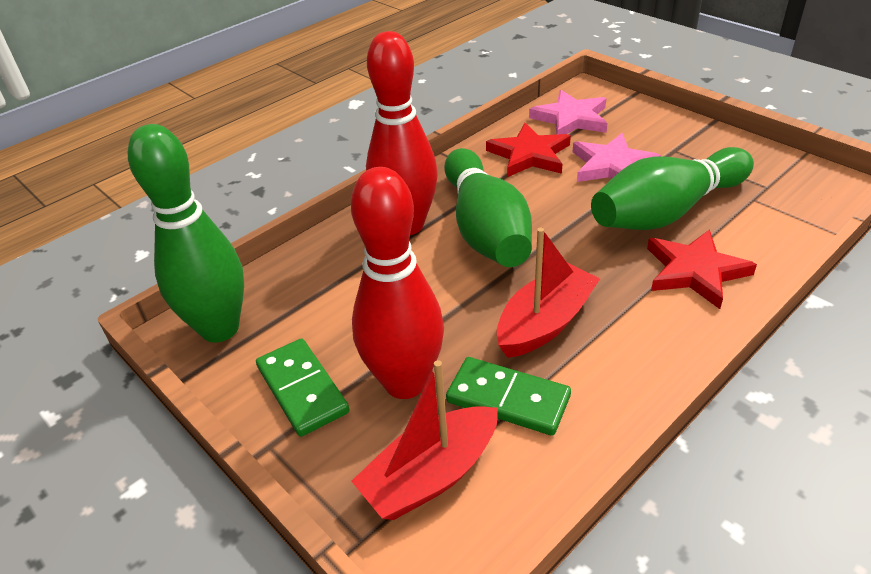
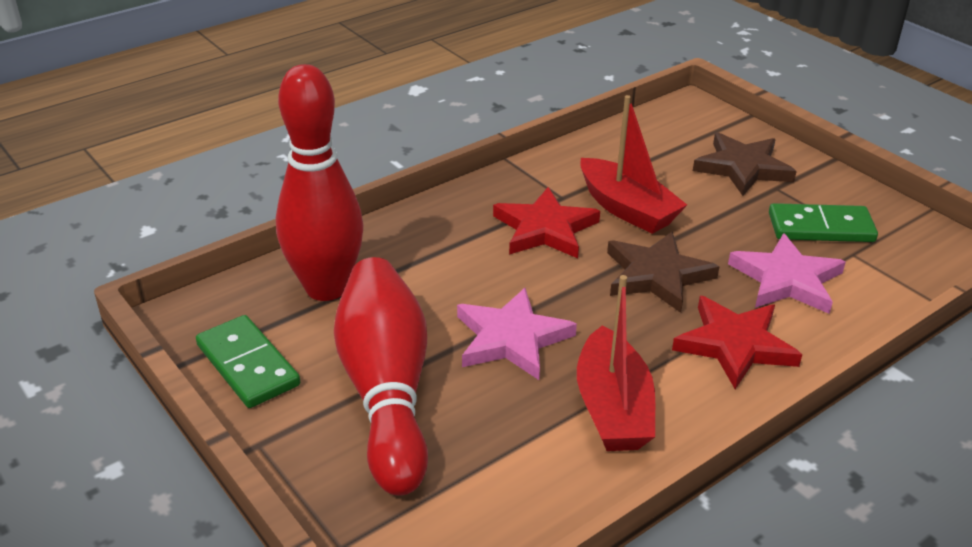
brown star: 0 -> 2
green bowling pin: 3 -> 0

